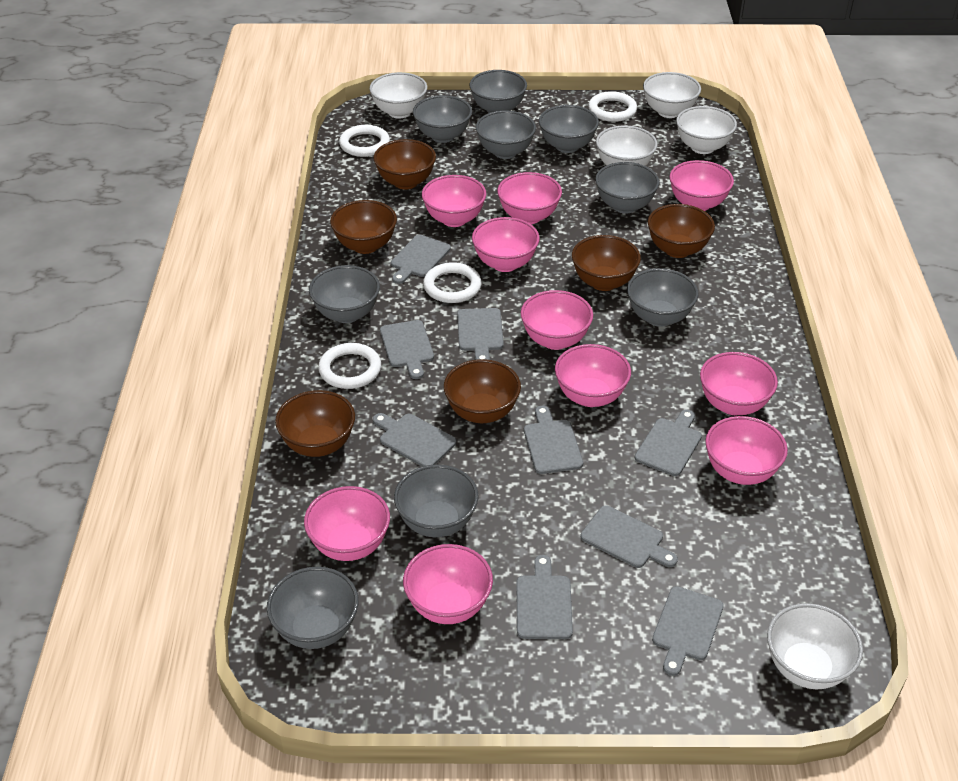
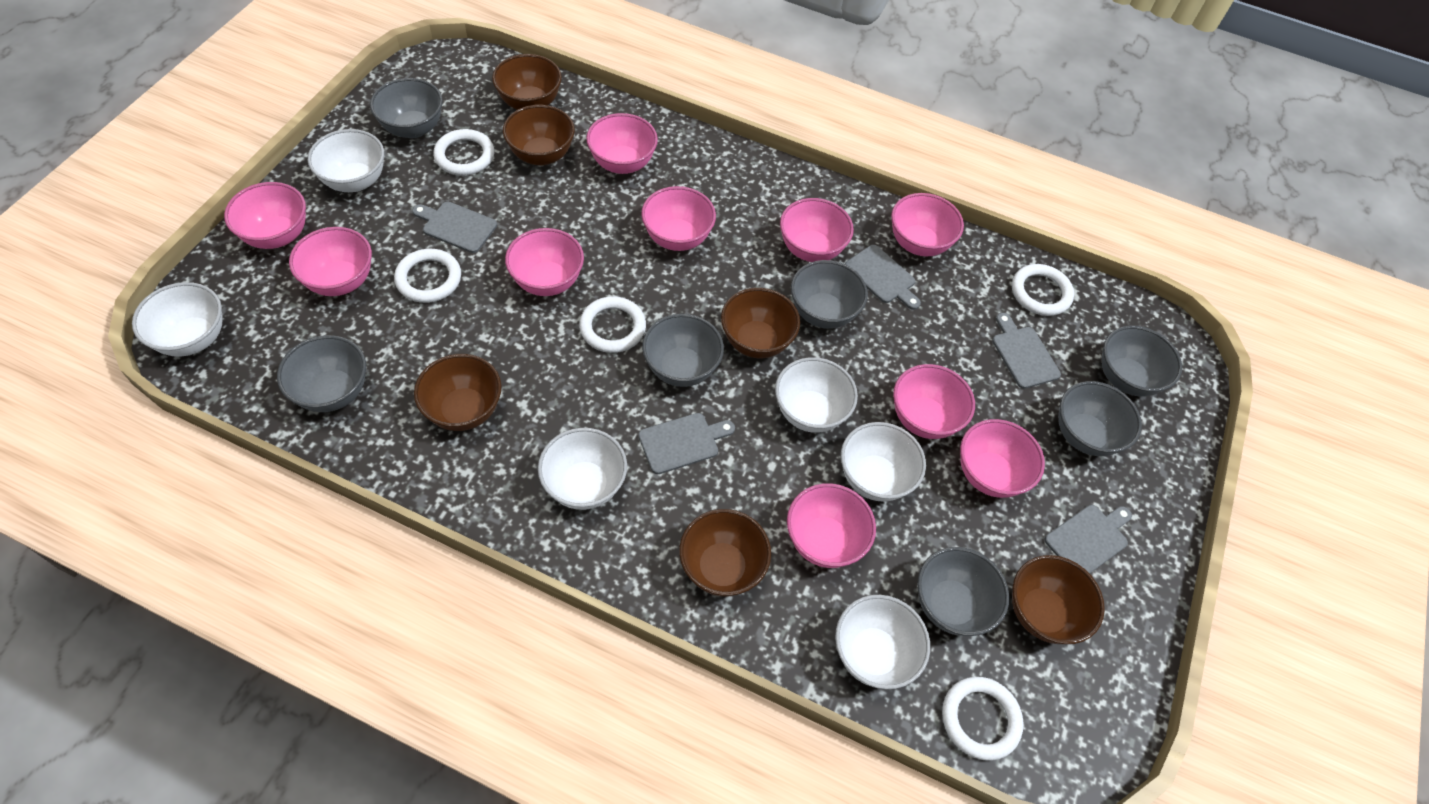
grey bowl: 9 -> 7
grey cutting board: 9 -> 5
white bowl: 5 -> 6
white ring: 4 -> 5

